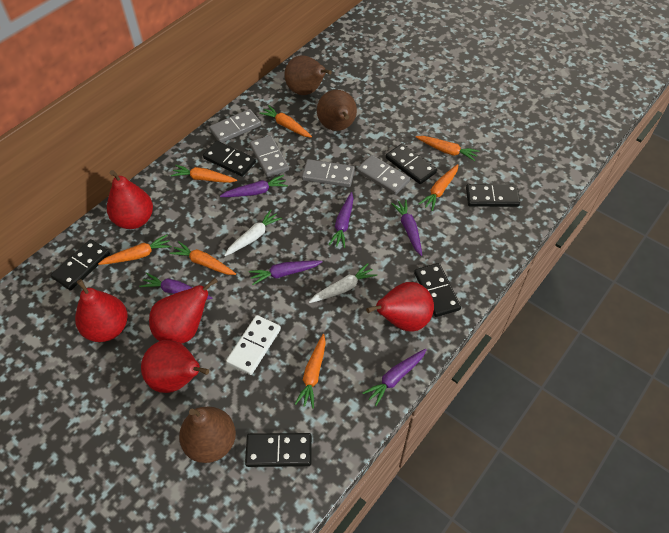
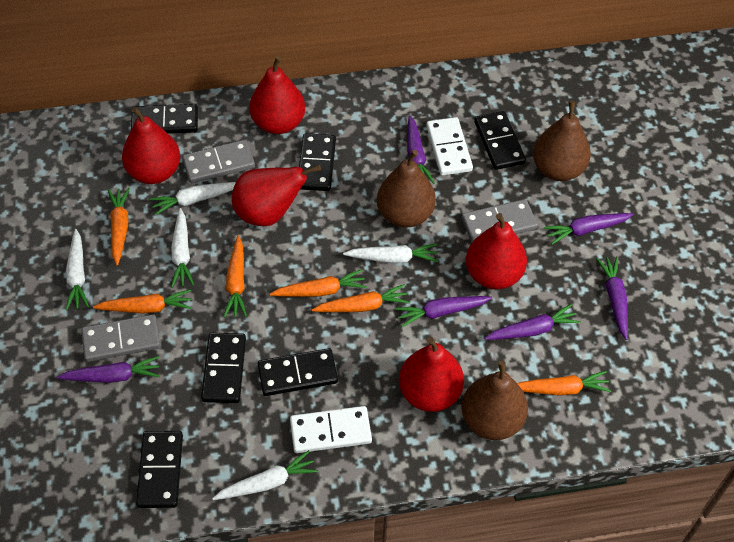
grey domino: 4 -> 3
orange carrot: 7 -> 6
white carrot: 2 -> 5
white domino: 1 -> 2

